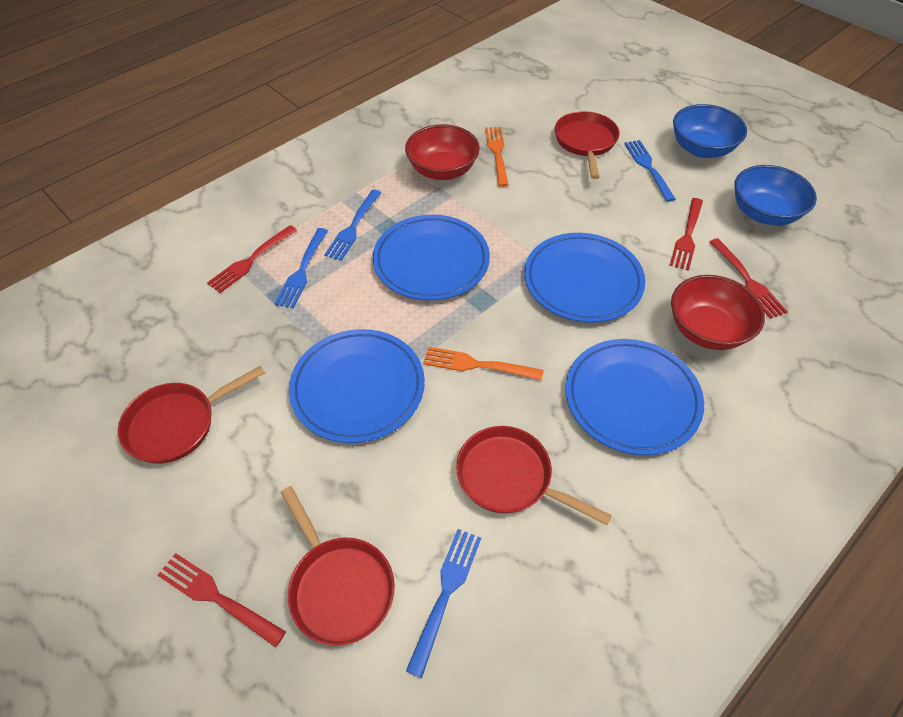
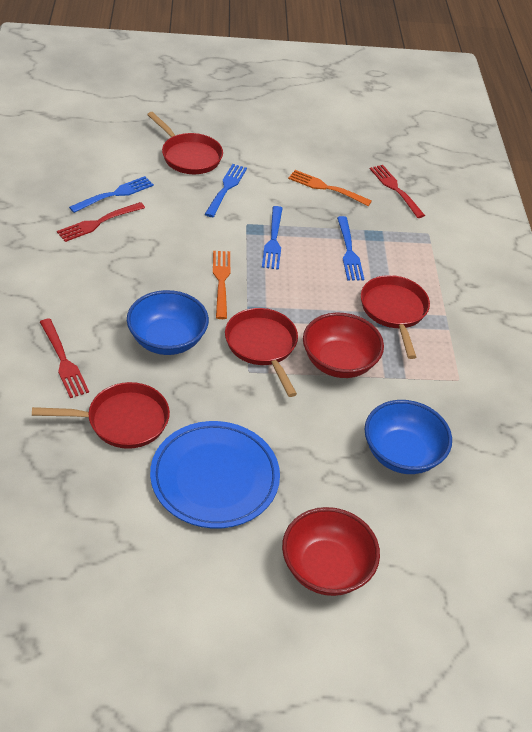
blue plate: 4 -> 1
red fork: 4 -> 3

